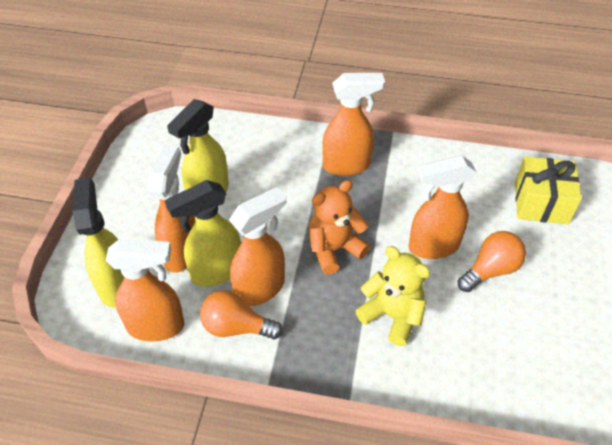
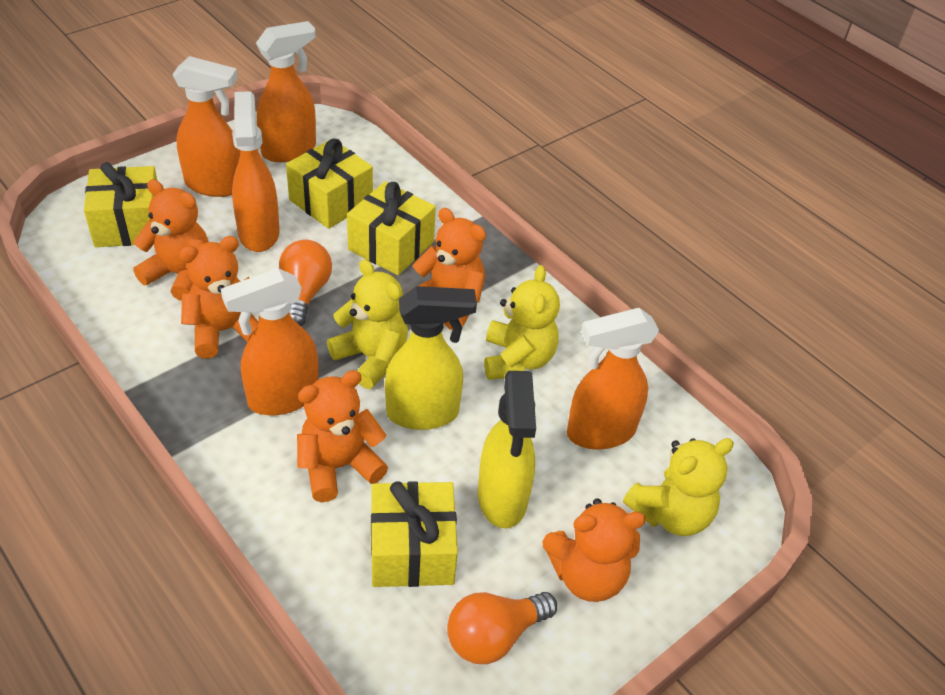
orange teddy bear: 1 -> 5
yellow gift: 1 -> 4
yellow spray bottle: 3 -> 2
yellow teddy bear: 1 -> 3

